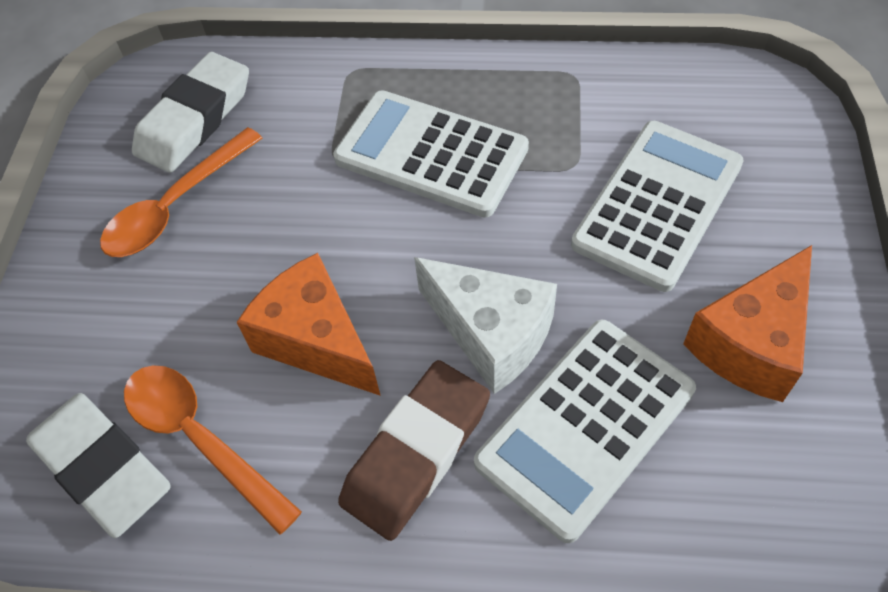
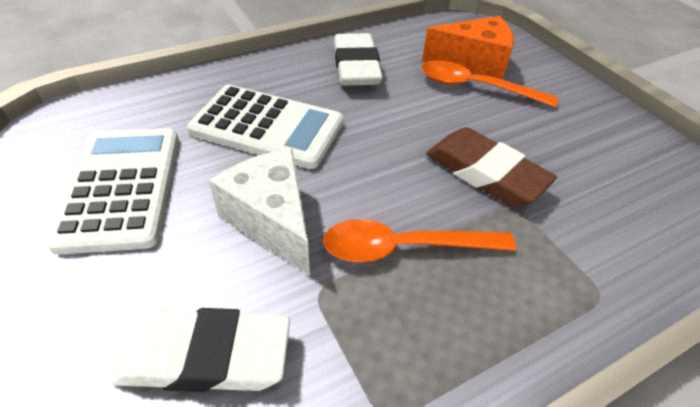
orange cheese: 2 -> 1
white calculator: 3 -> 2

